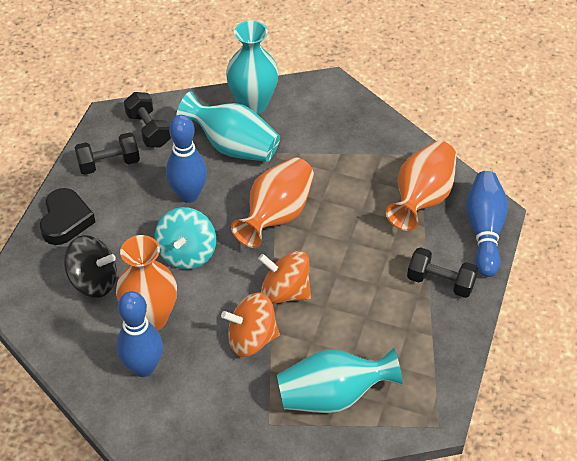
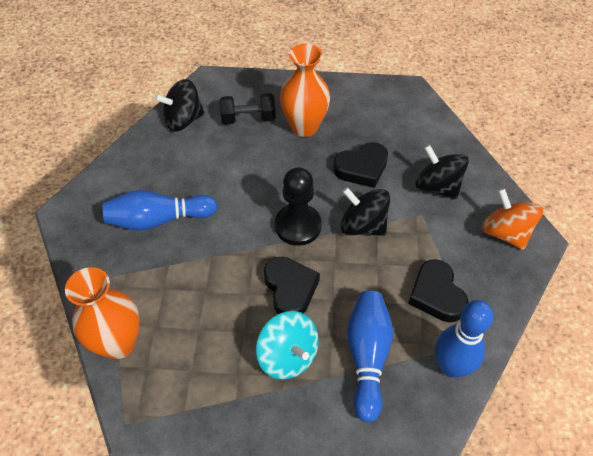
black dumbbell: 3 -> 1
black heart: 1 -> 3
black pawn: 0 -> 1
black spinning top: 1 -> 3
orange spinning top: 2 -> 1
orange vase: 3 -> 2
turquoise vase: 3 -> 0

